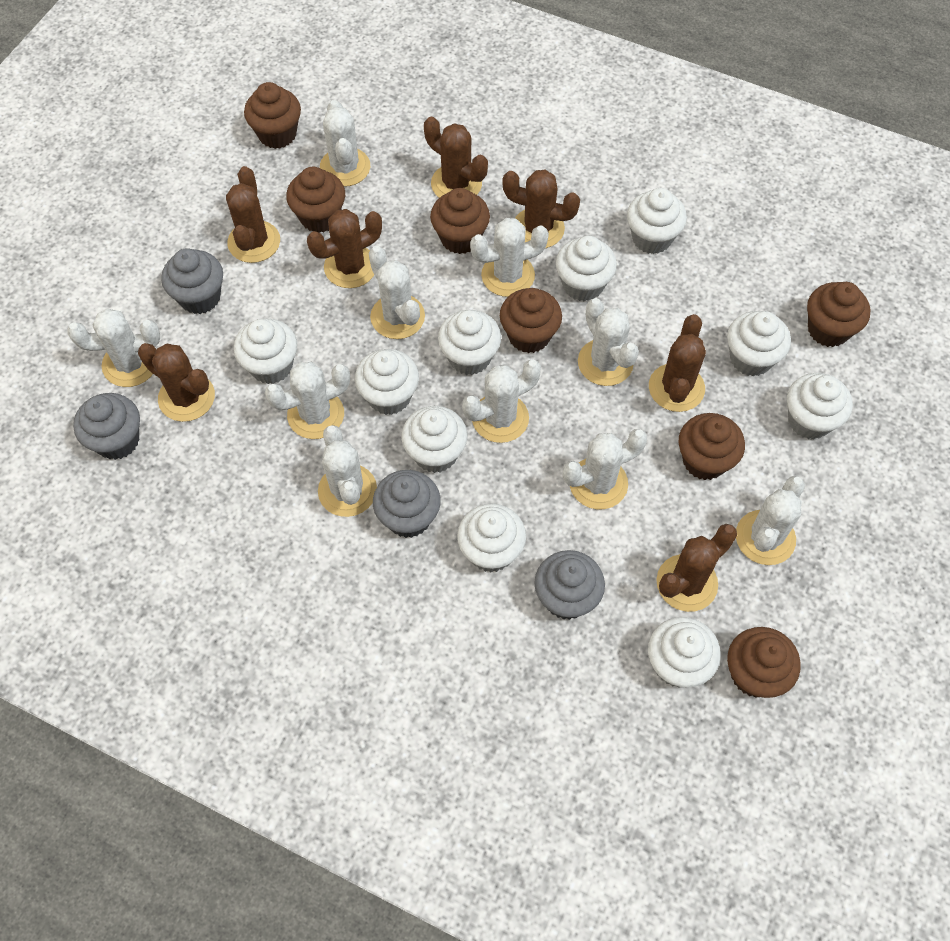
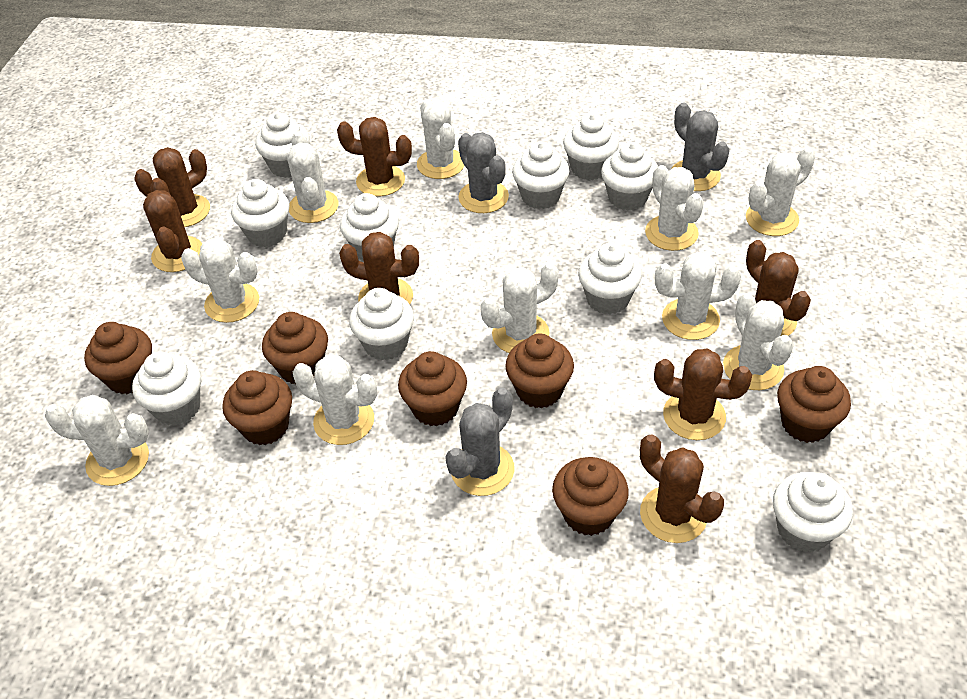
grey cactus: 0 -> 3
grey cupcake: 4 -> 0

